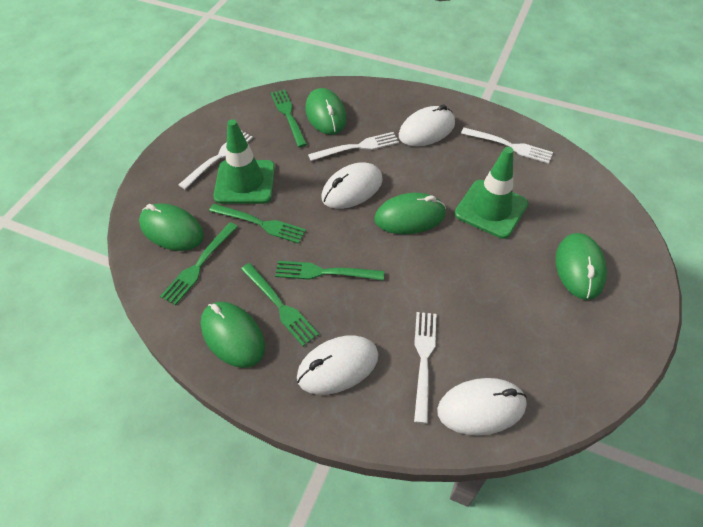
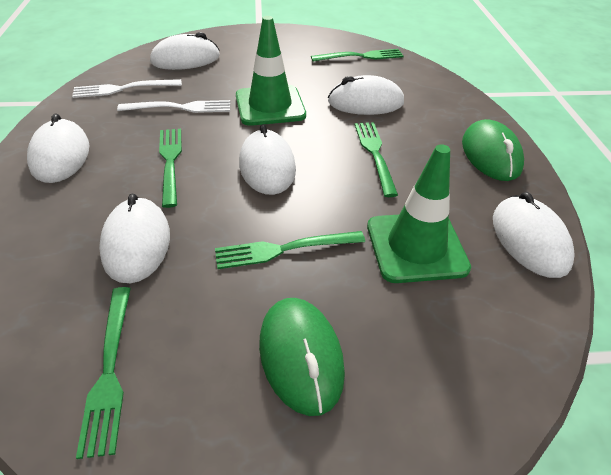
green mouse: 5 -> 2
white fork: 4 -> 2
white mouse: 4 -> 6

